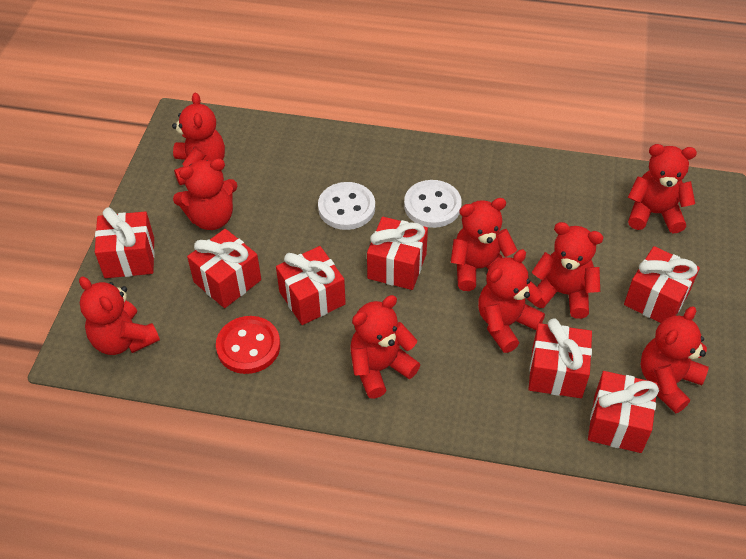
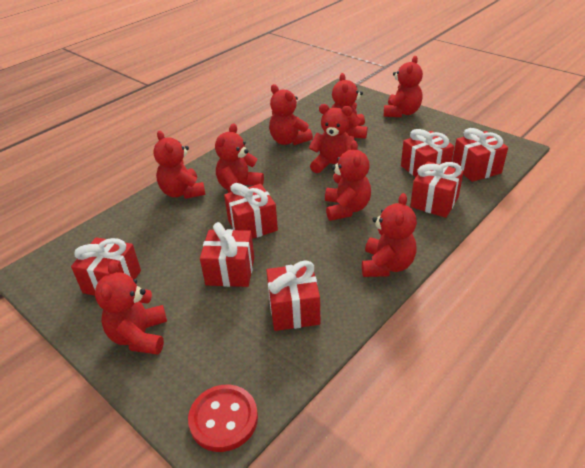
white button: 2 -> 0

